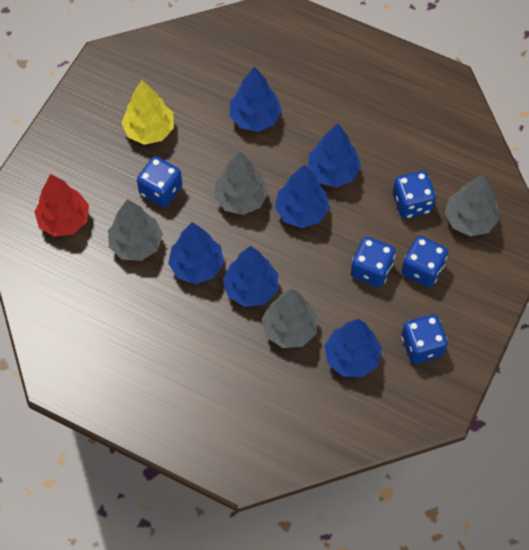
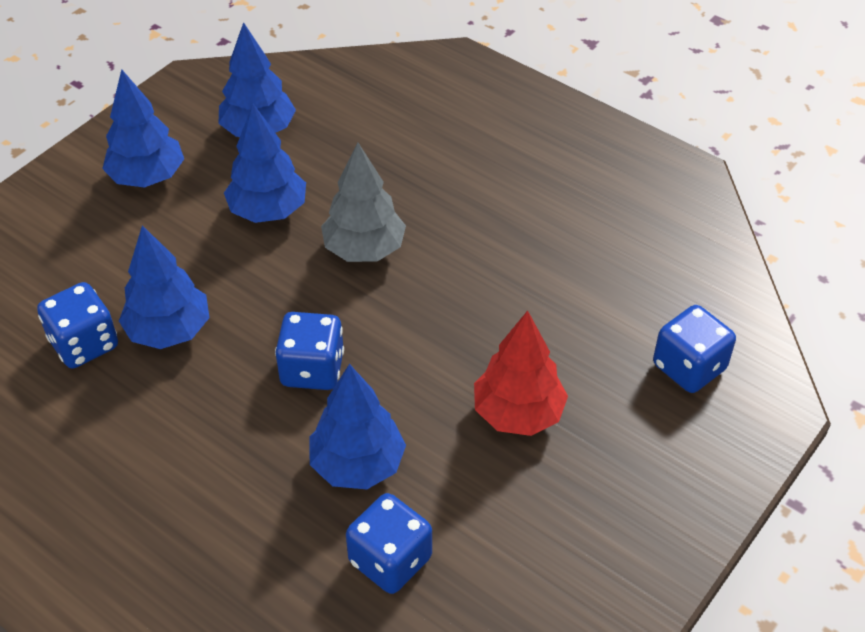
blue dice: 5 -> 4
blue tree: 6 -> 5
grey tree: 4 -> 1
yellow tree: 1 -> 0

